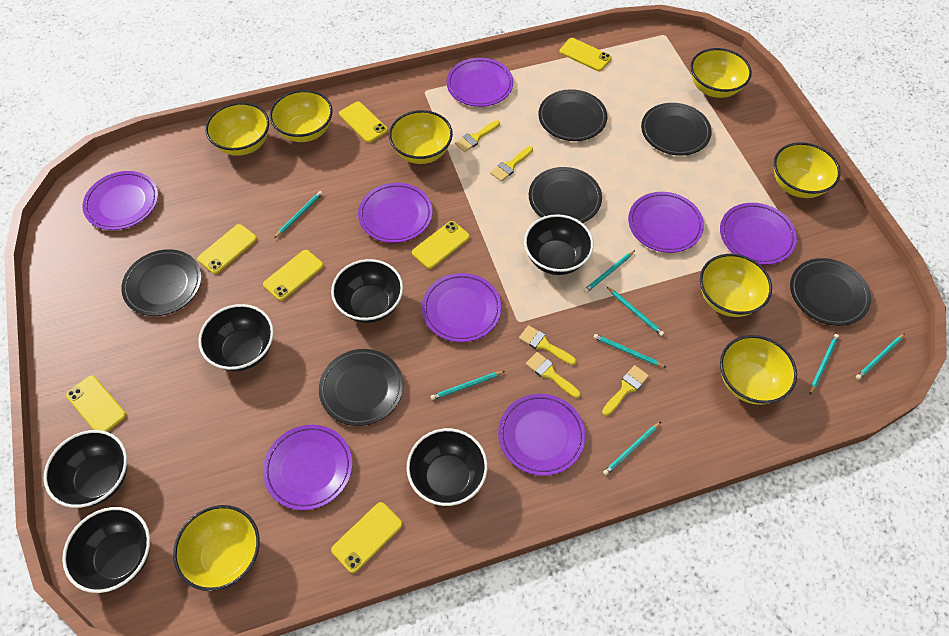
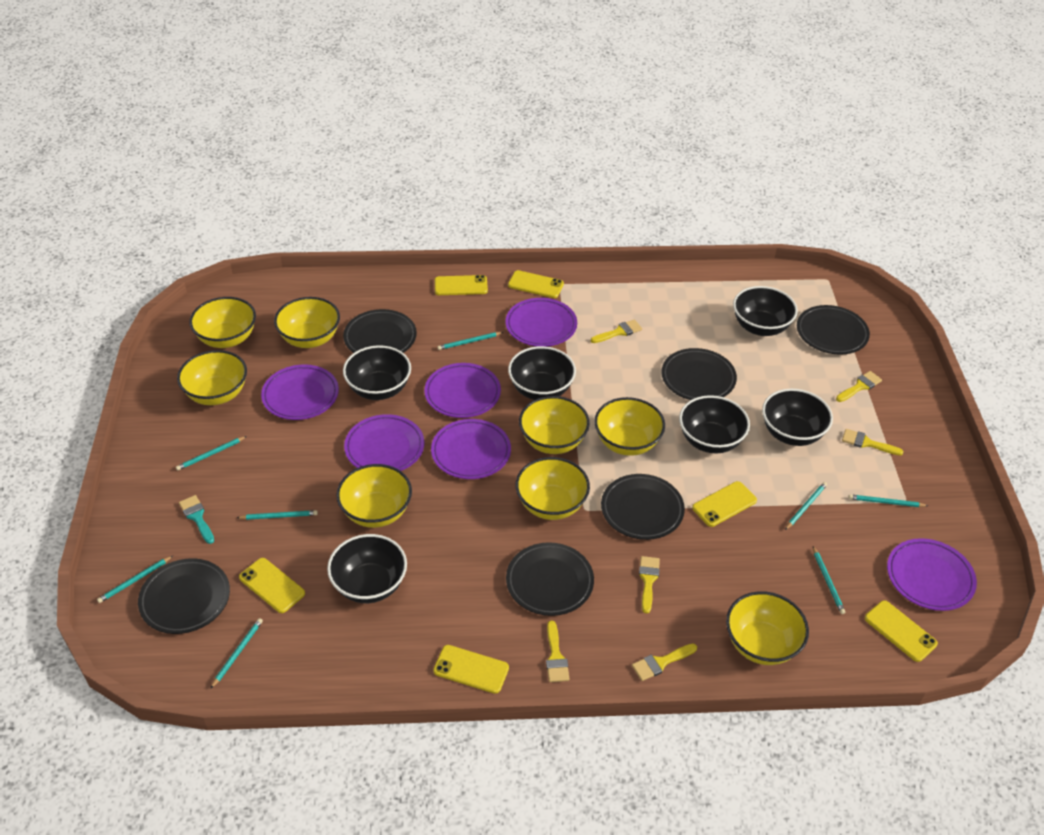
purple plate: 8 -> 6
turquoise brush: 0 -> 1
yellow brush: 5 -> 6
yellow phone: 7 -> 6

